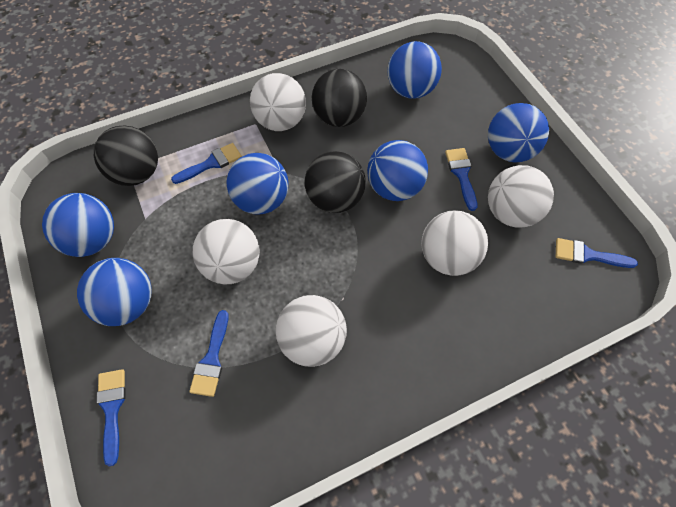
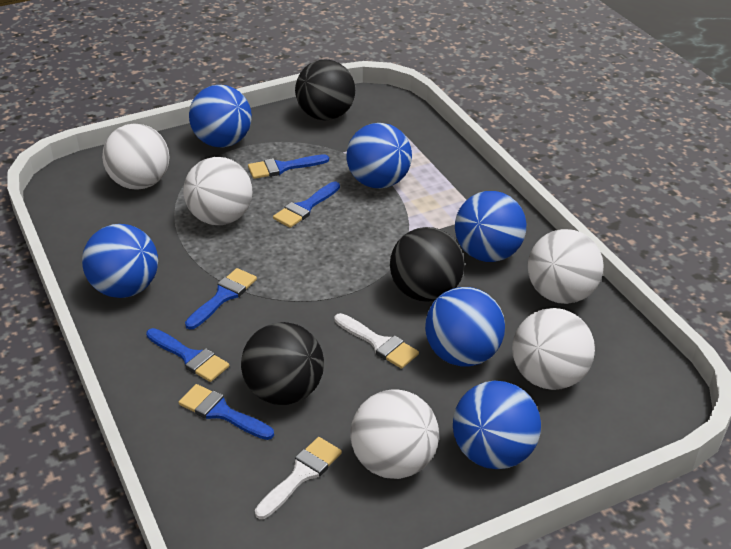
white brush: 0 -> 2

